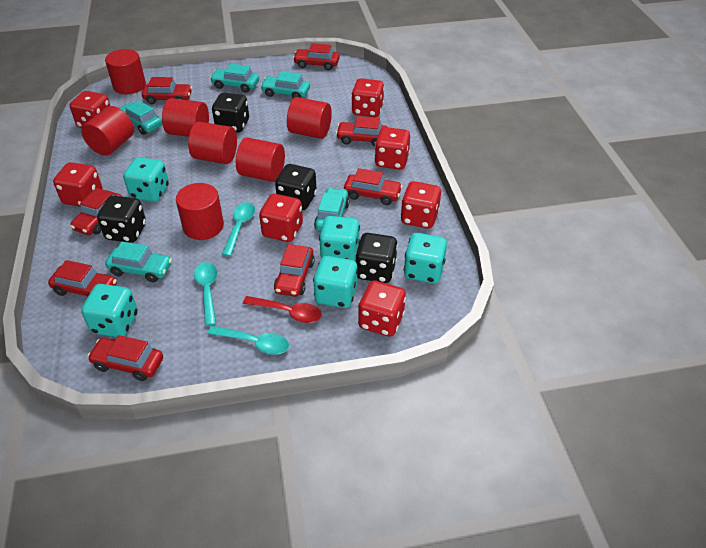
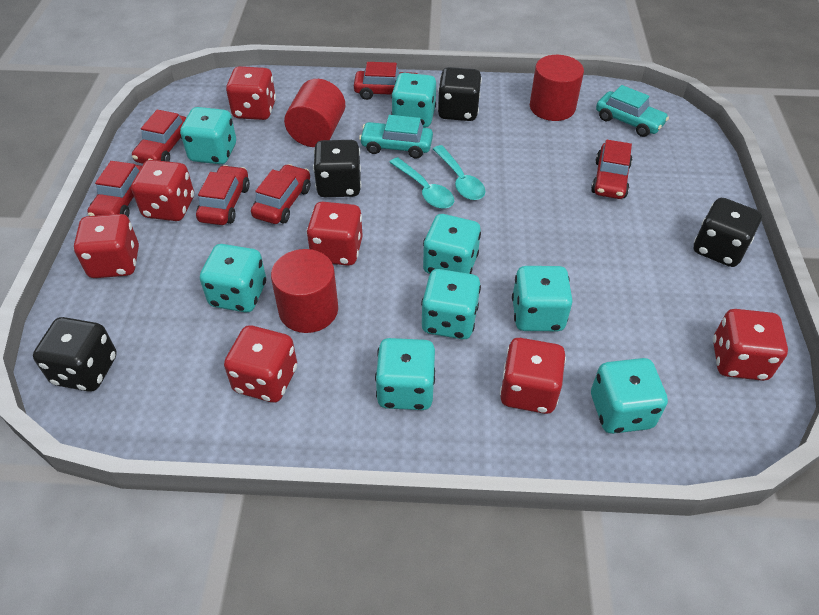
red car: 8 -> 6
red cylinder: 7 -> 3
red spoon: 1 -> 0
turquoise car: 5 -> 2
turquoise dice: 5 -> 8
turquoise spoon: 3 -> 2

